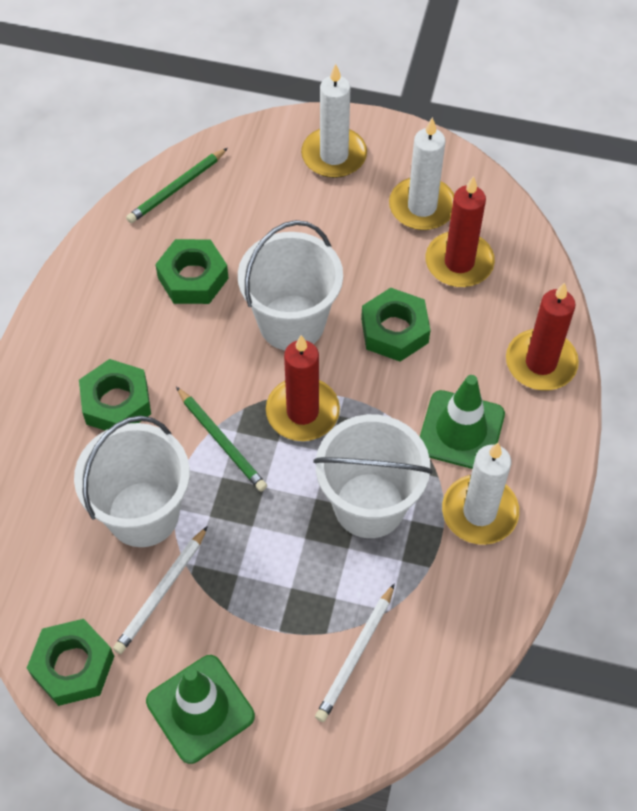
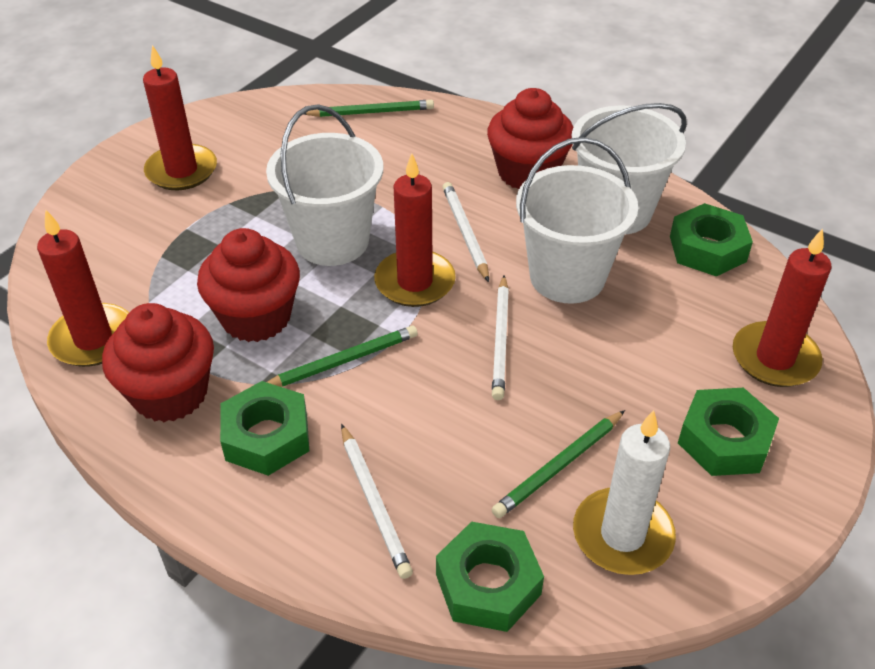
green pencil: 2 -> 3
green traffic cone: 2 -> 0
red candle: 3 -> 4
red cupcake: 0 -> 3
white candle: 3 -> 1
white pencil: 2 -> 3

